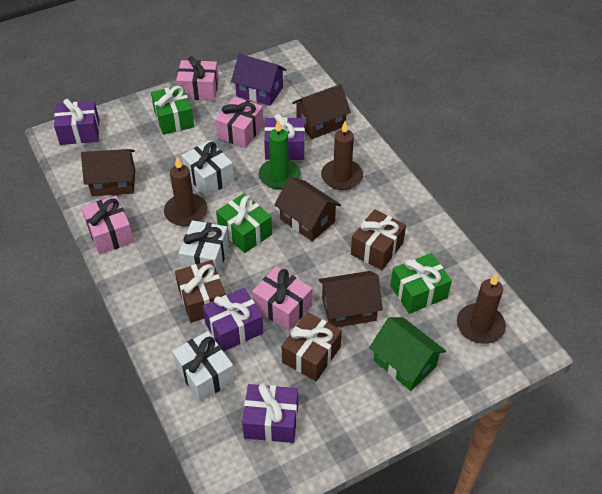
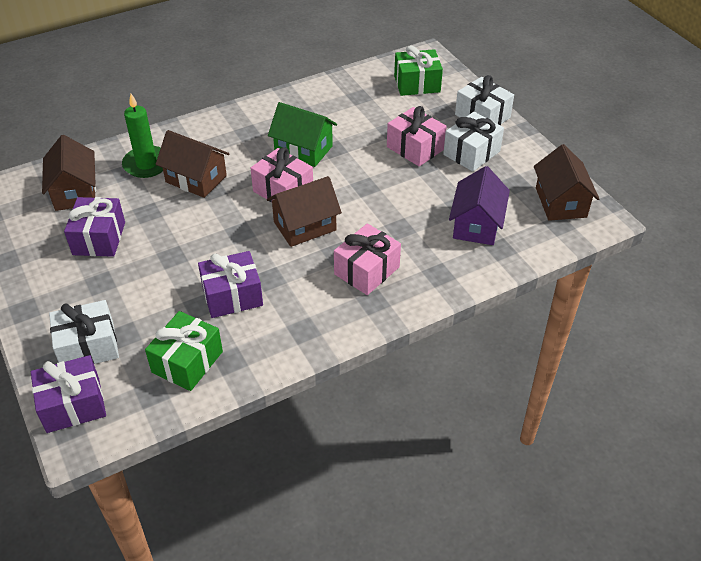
brown candle: 3 -> 0
brown gift: 3 -> 0
green gift: 3 -> 2
pink gift: 4 -> 3
purple gift: 4 -> 3

